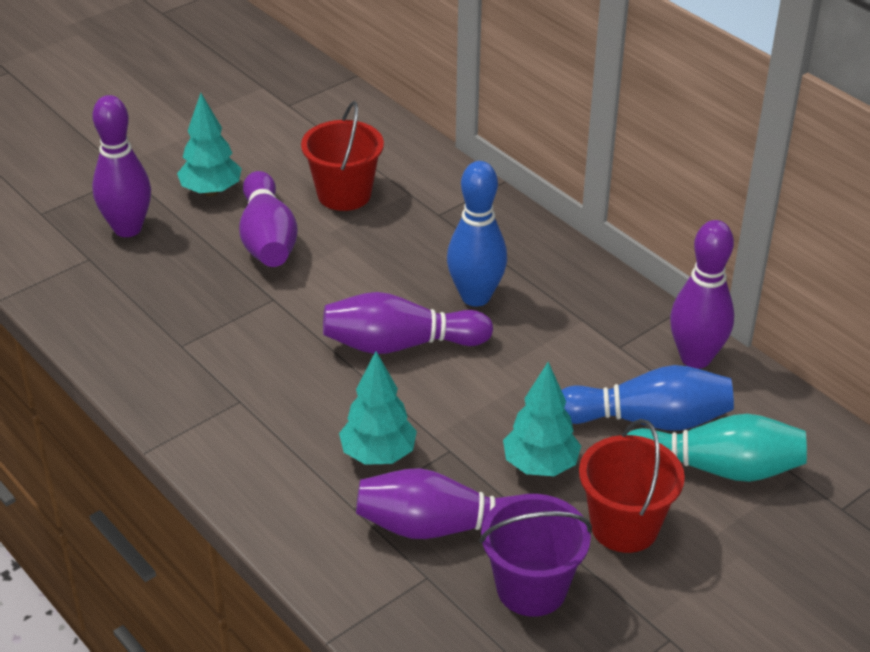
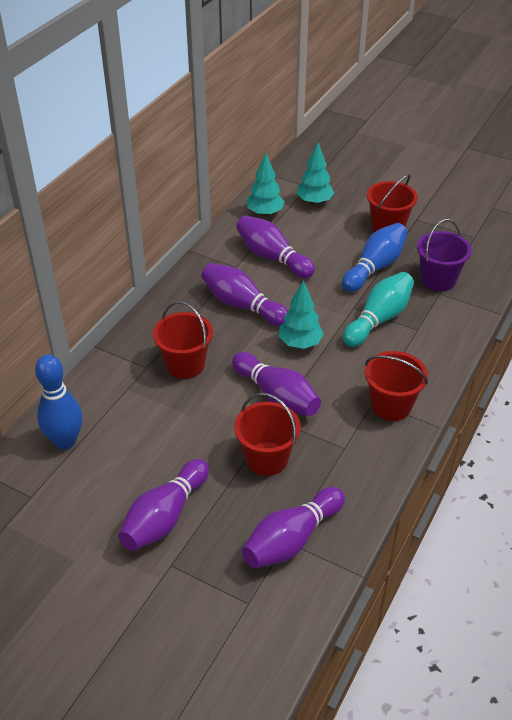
red bucket: 2 -> 4

